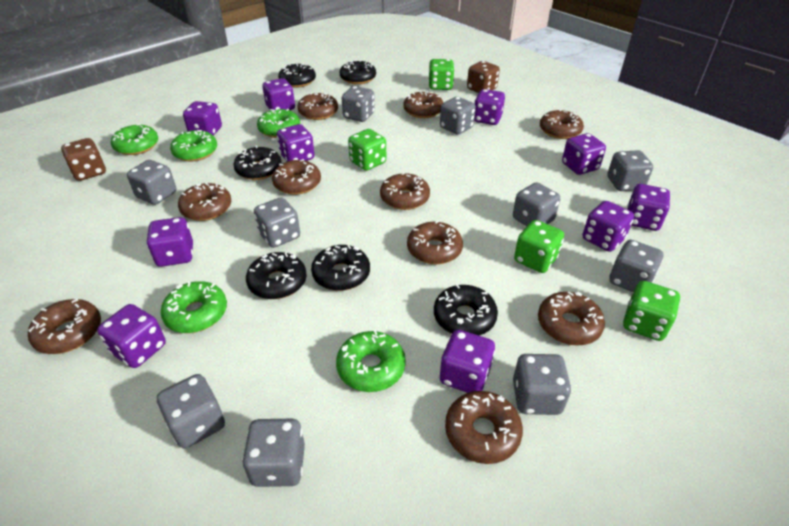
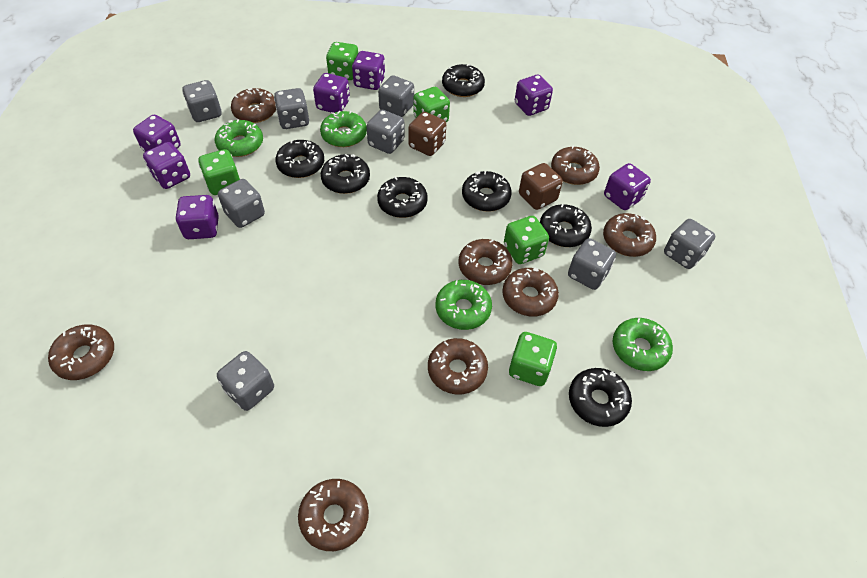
black donut: 6 -> 7
brown donut: 10 -> 8
green dice: 4 -> 5
green donut: 5 -> 4
grey dice: 10 -> 8
purple dice: 10 -> 7

